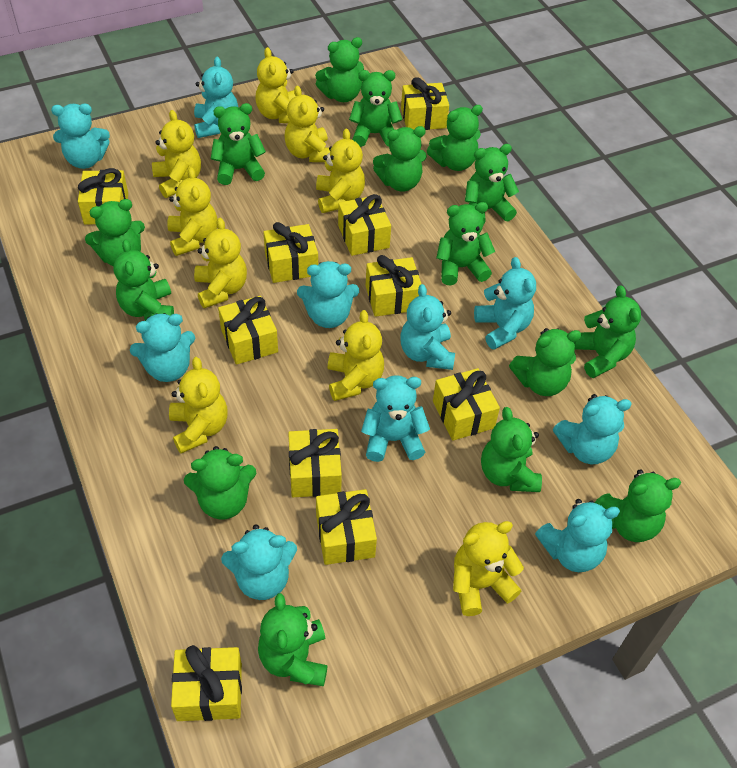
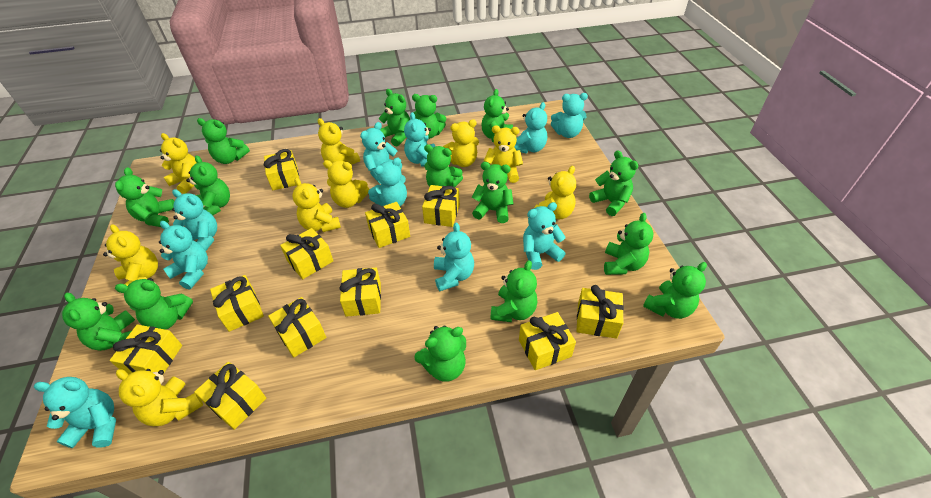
yellow gift: 10 -> 11

